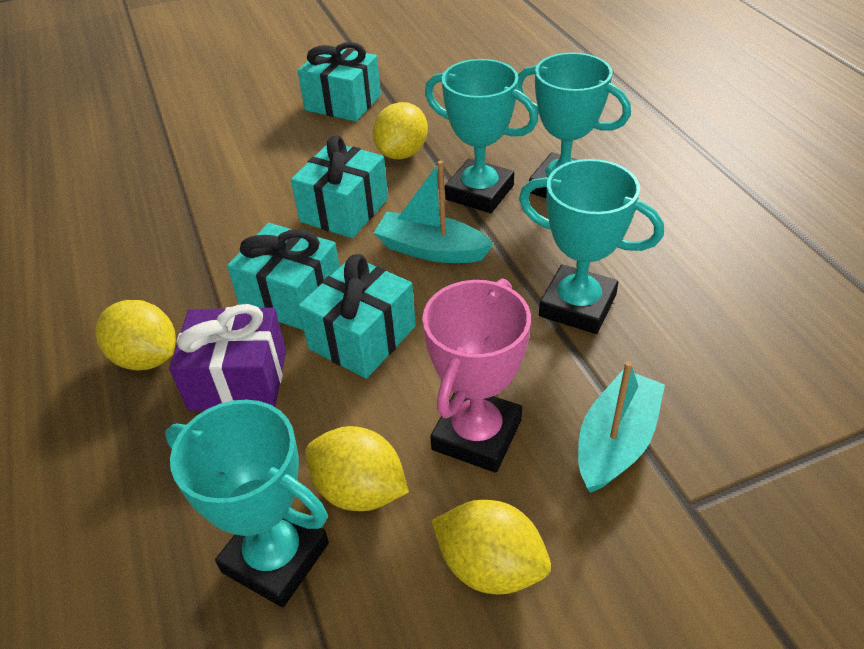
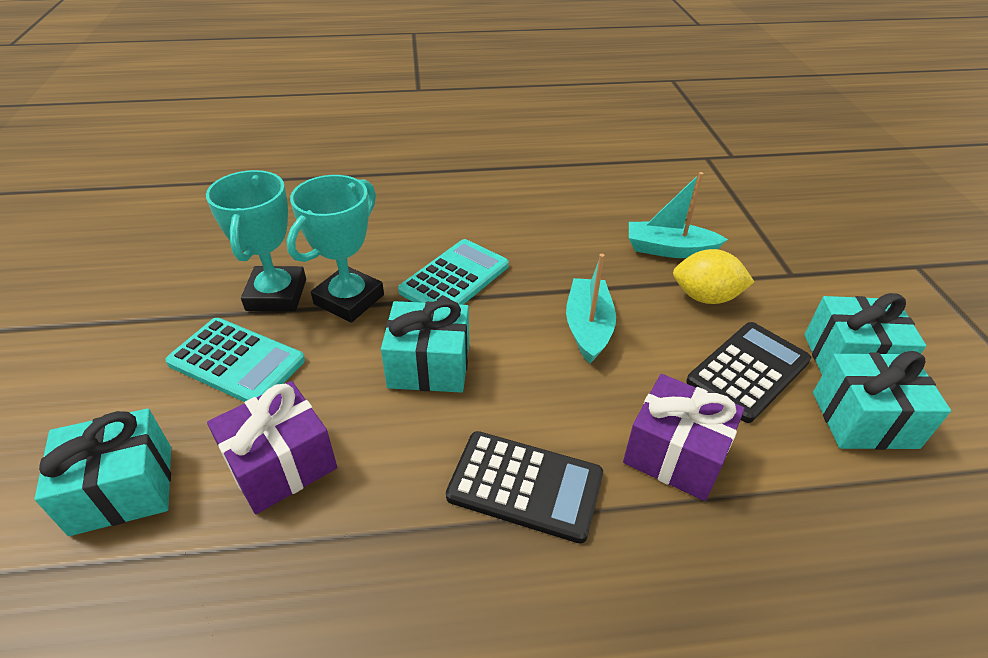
black calculator: 0 -> 2
pink trophy: 1 -> 0
purple gift: 1 -> 2
turquoise calculator: 0 -> 2
turquoise trophy: 4 -> 2
yellow lemon: 4 -> 1

